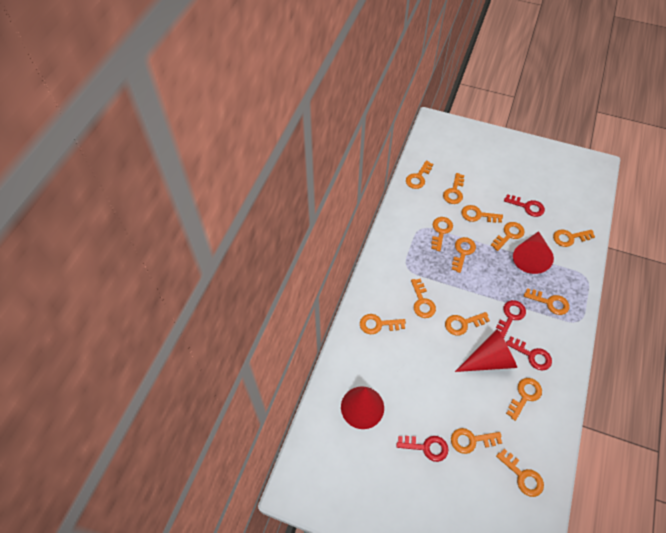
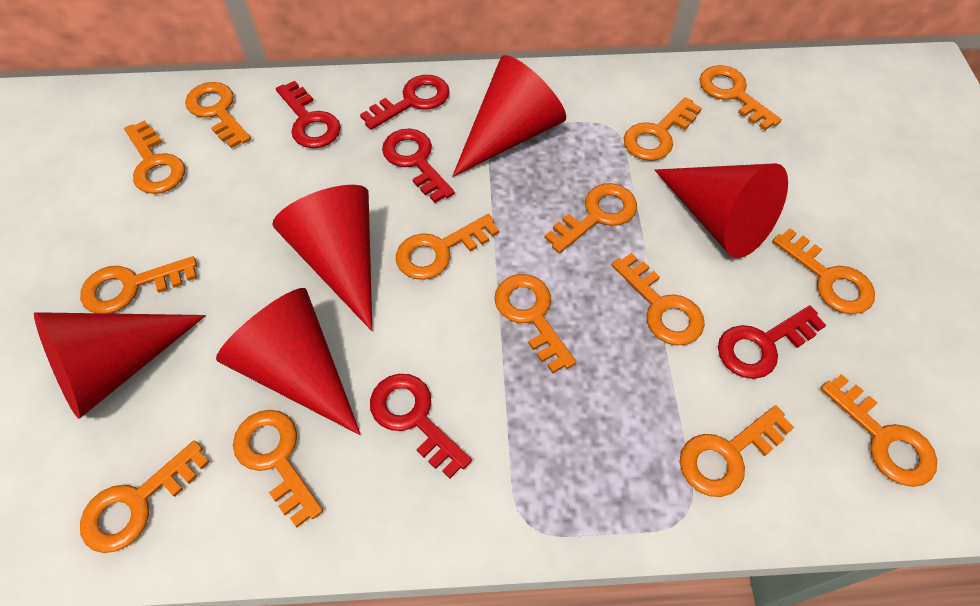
red cone: 3 -> 5
red key: 4 -> 5

